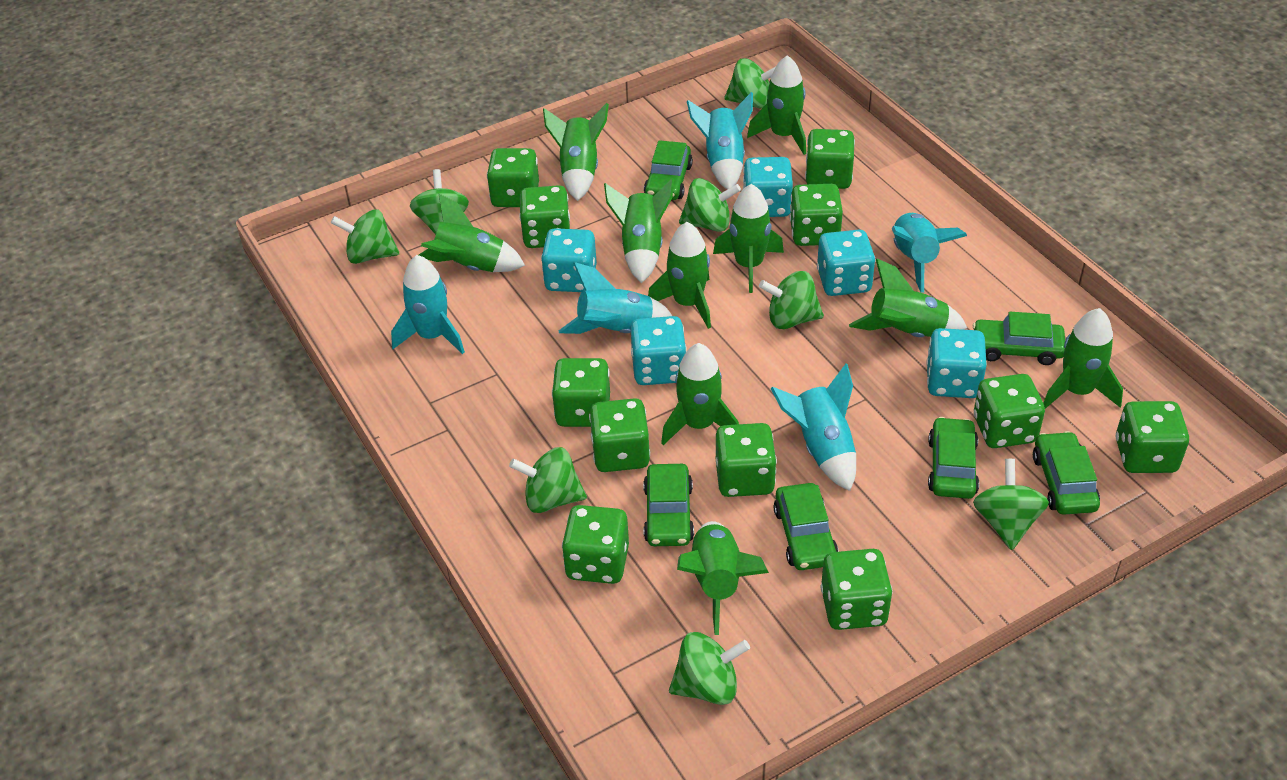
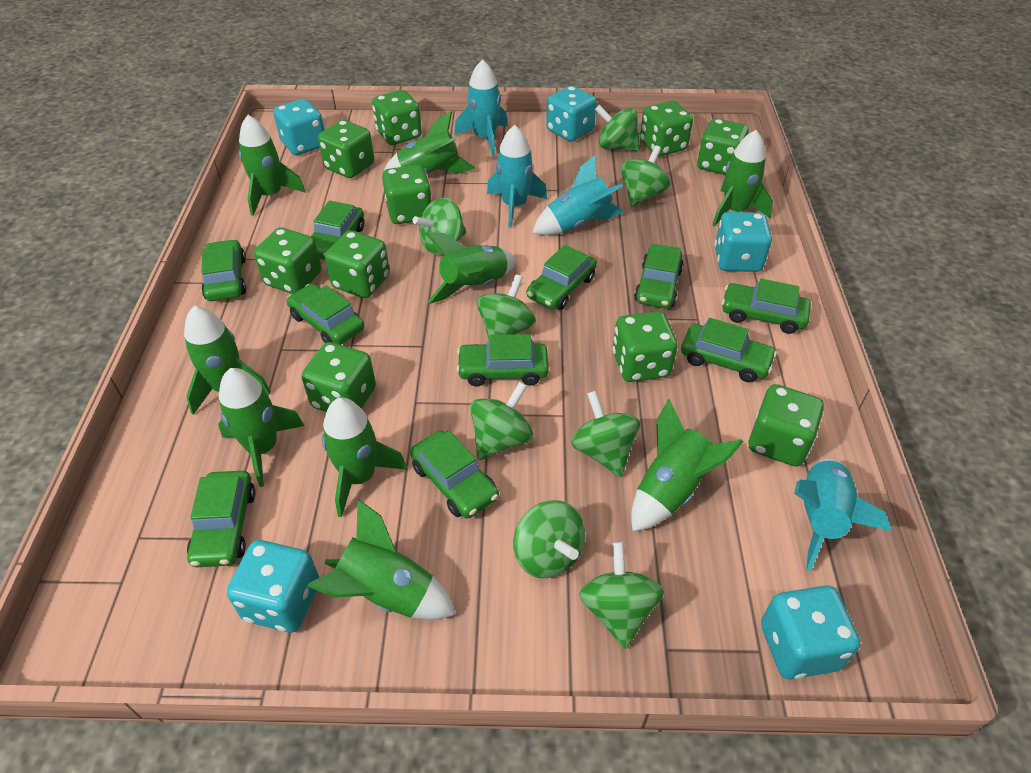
green car: 6 -> 10
green dice: 11 -> 10
green rocket: 10 -> 9
turquoise rocket: 5 -> 4

